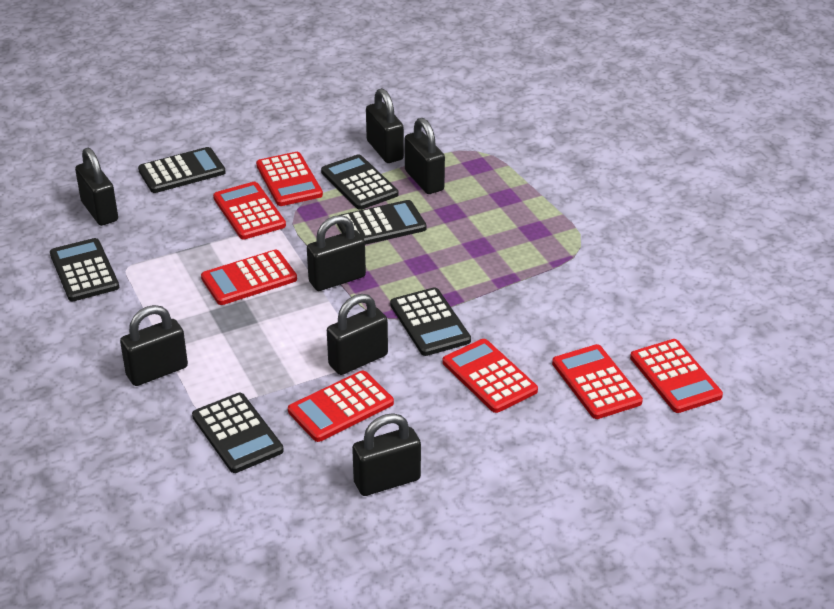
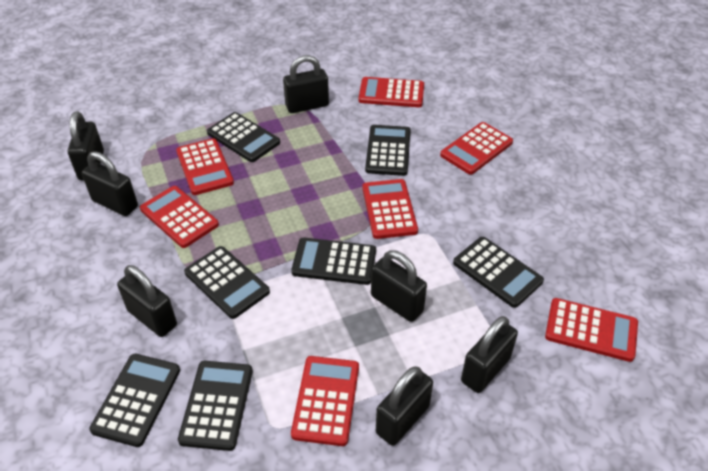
black calculator: 6 -> 7

